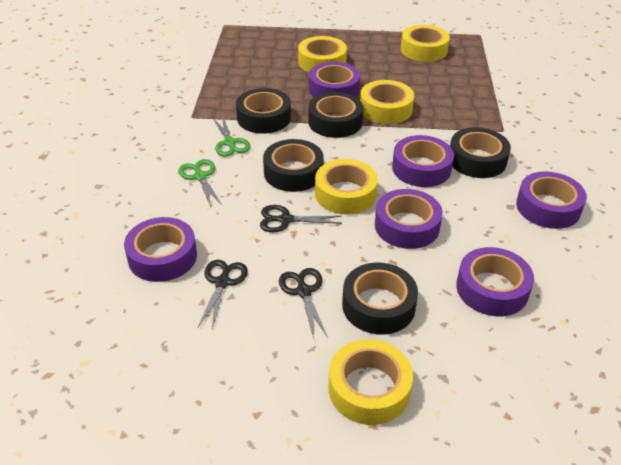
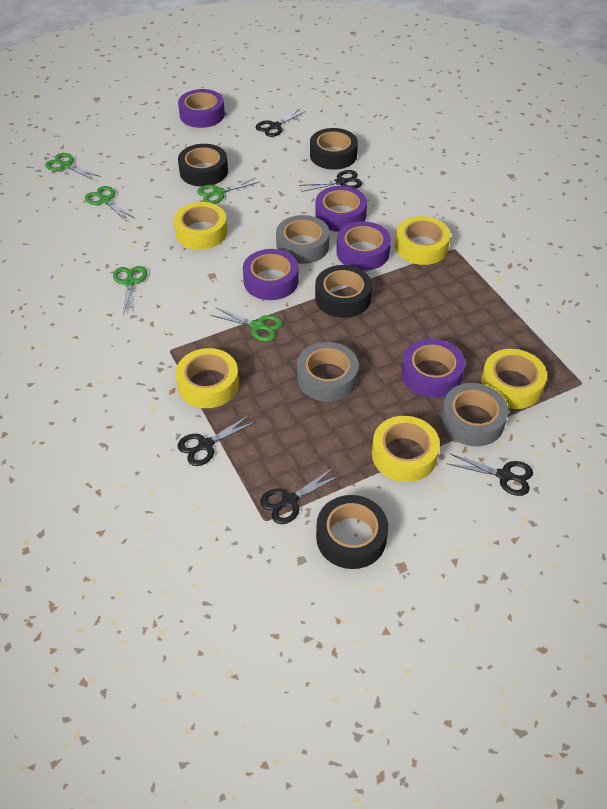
black scissors: 3 -> 5
black tape: 5 -> 4
green scissors: 2 -> 5
grey tape: 0 -> 3
purple tape: 6 -> 5

